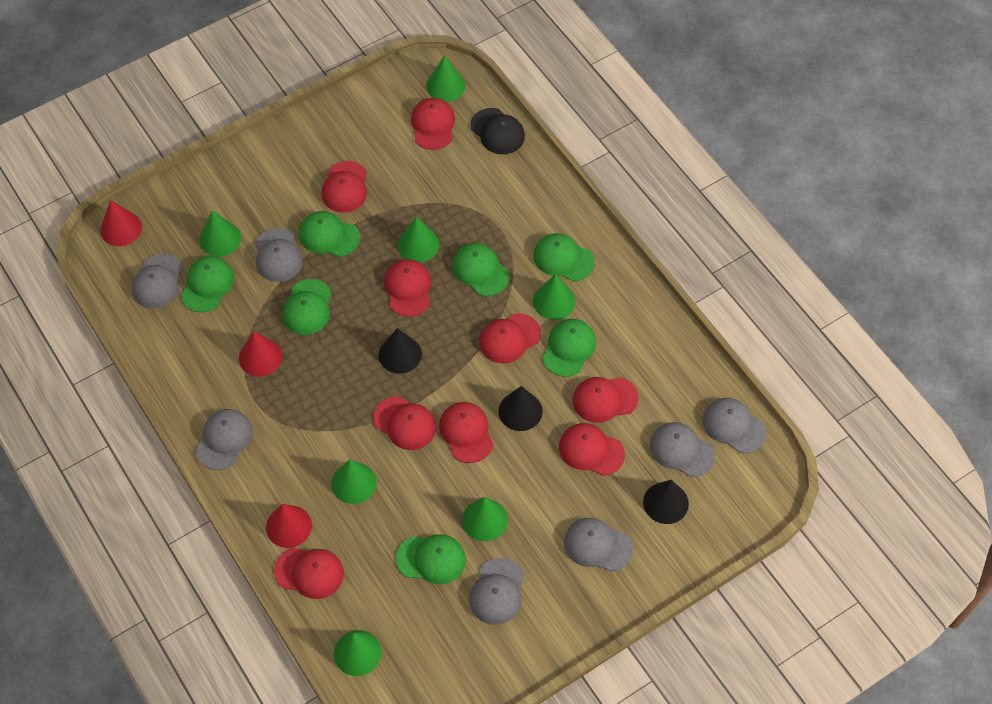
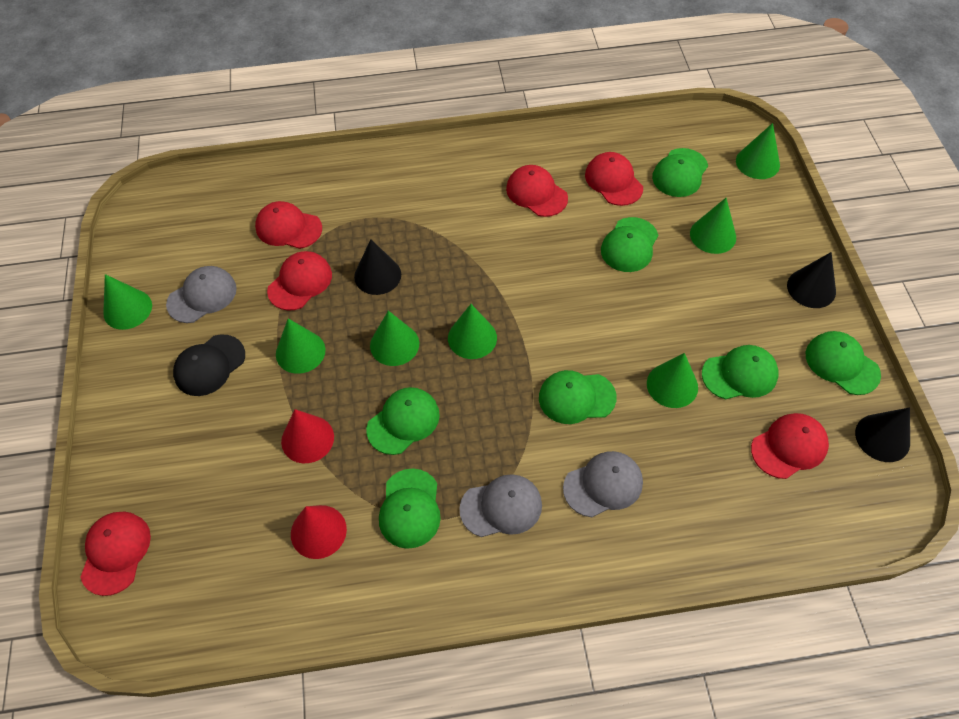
grey cap: 7 -> 3
red cap: 9 -> 6
red cone: 3 -> 2

